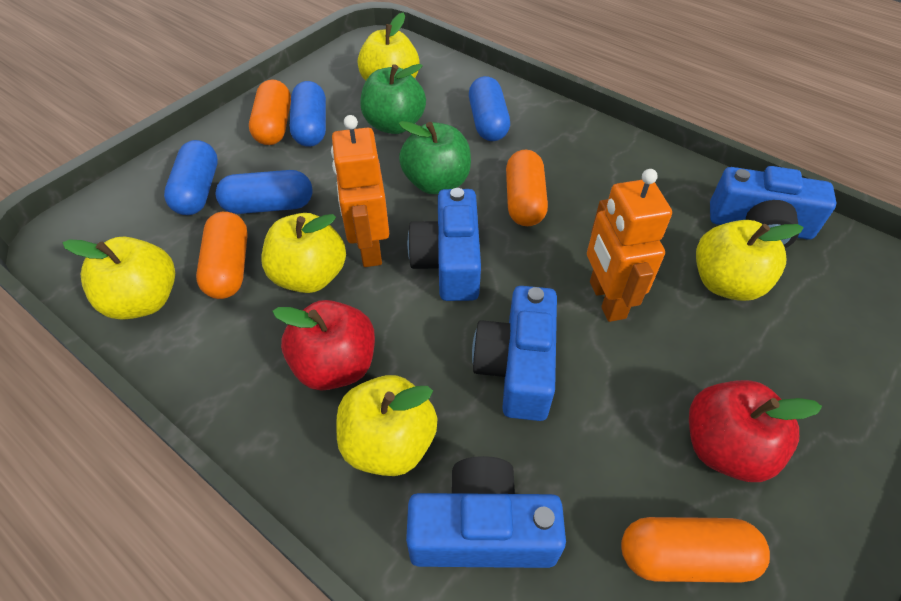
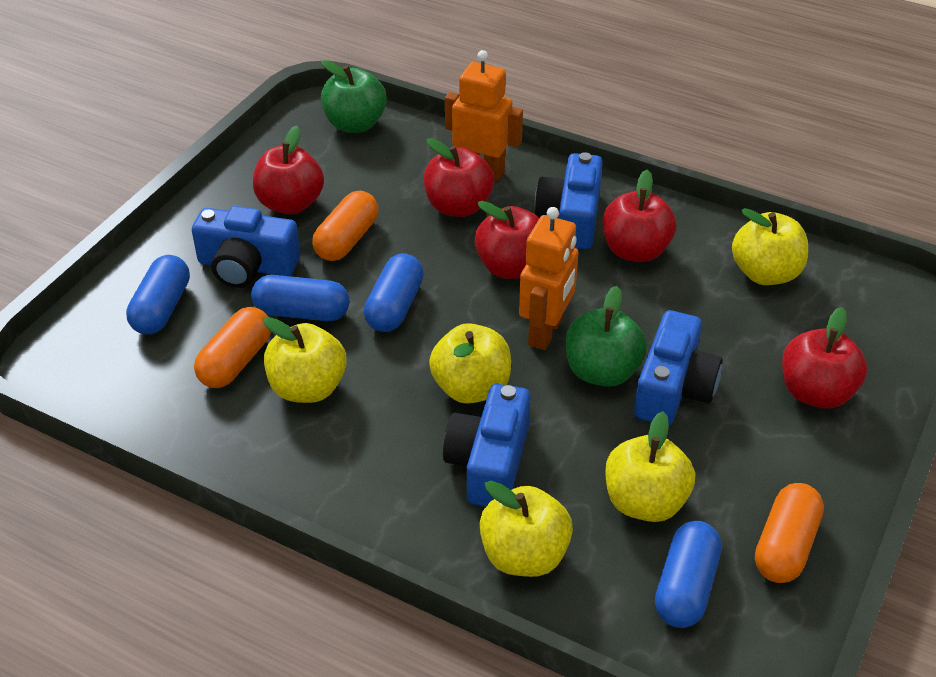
orange capsule: 4 -> 3
red apple: 2 -> 5

